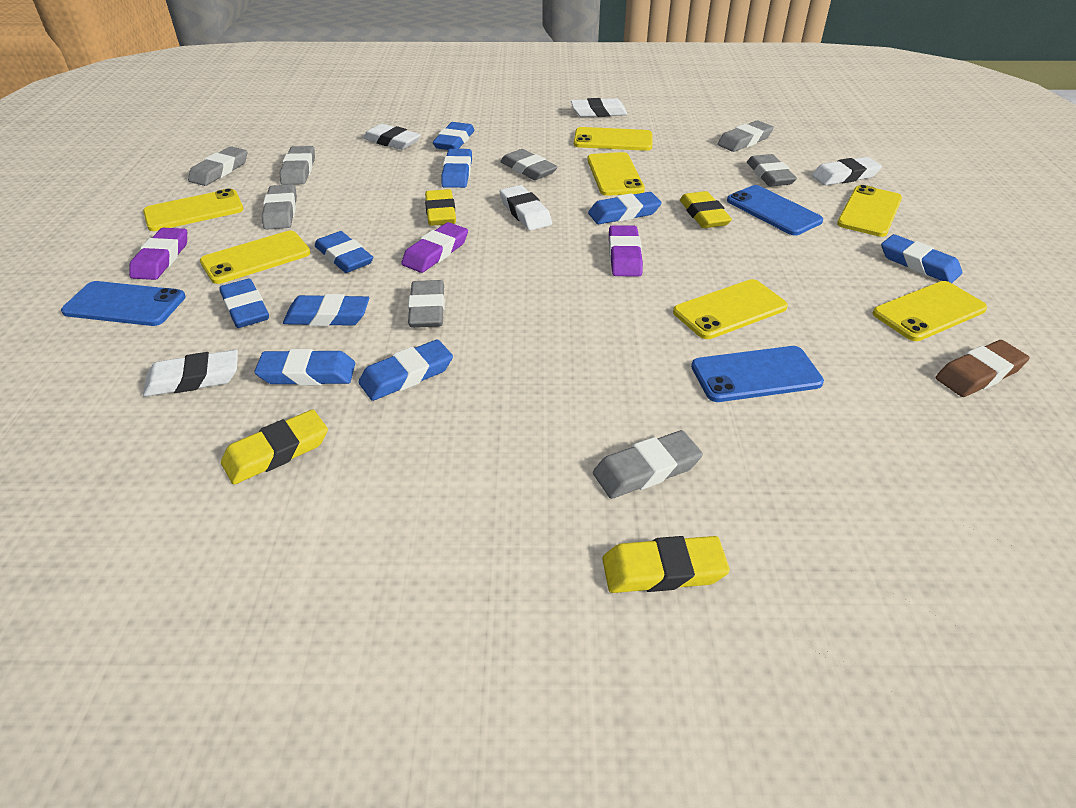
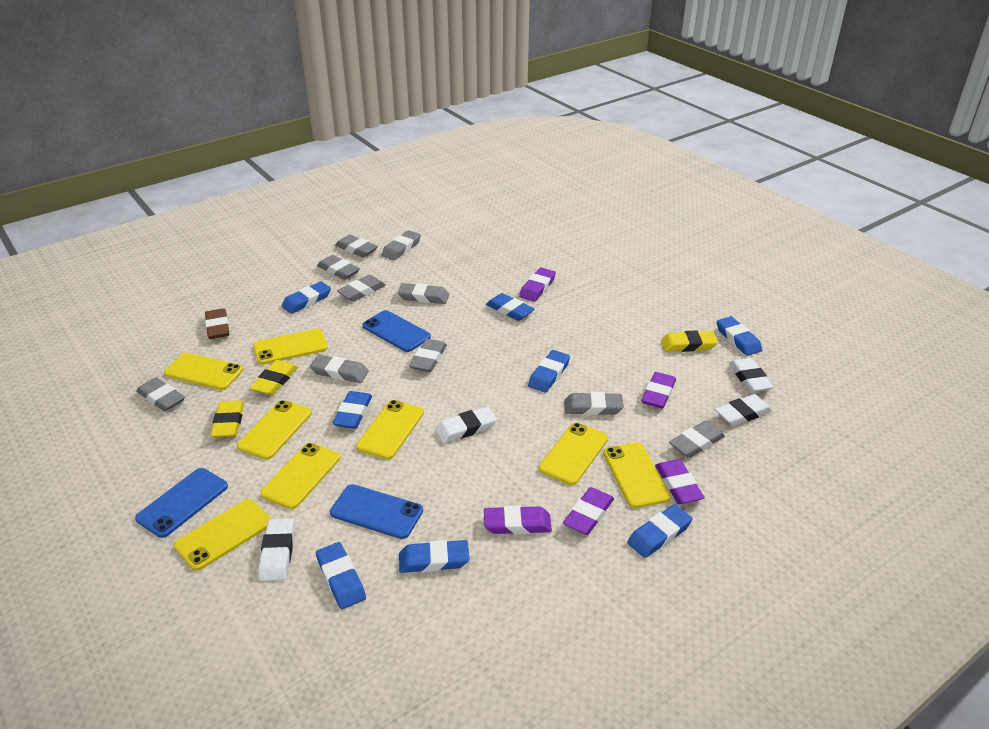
blue eraser: 9 -> 8
grey eraser: 8 -> 10
purple eraser: 3 -> 5
white eraser: 5 -> 4
yellow eraser: 4 -> 3
yellow phone: 7 -> 8

